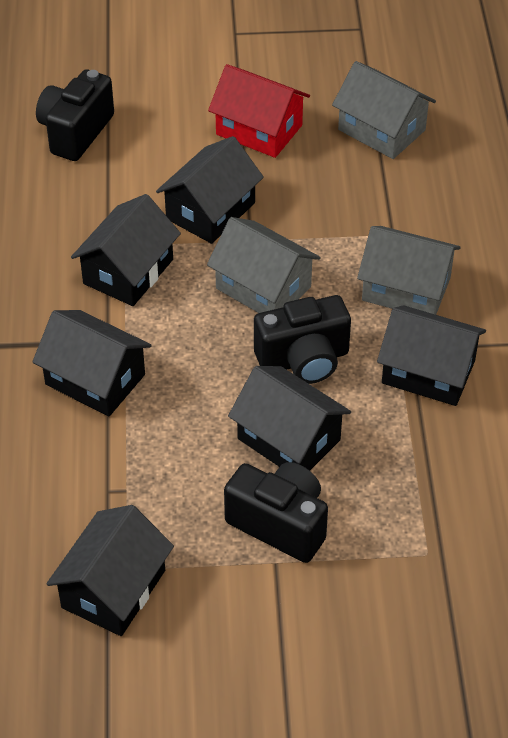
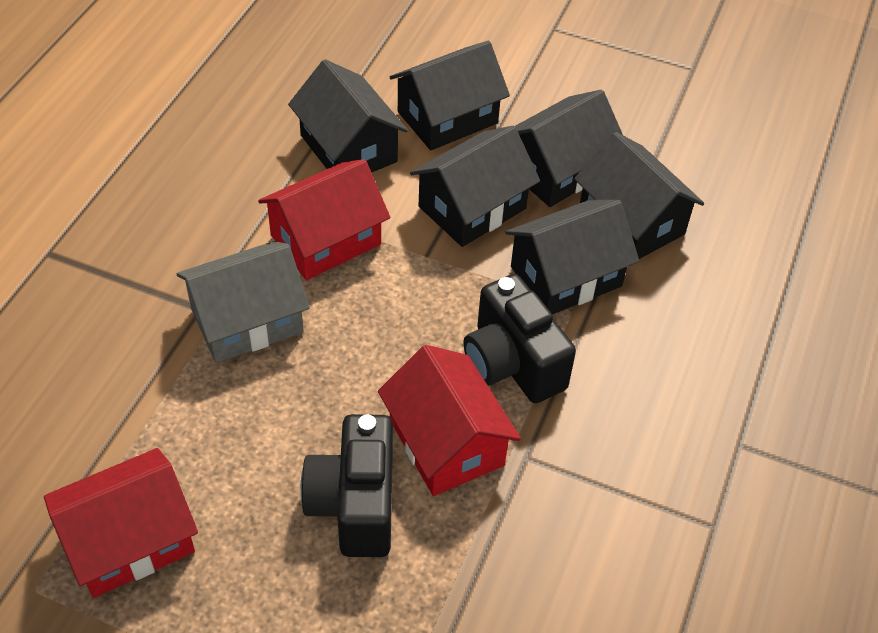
black camera: 3 -> 2
grey house: 3 -> 1
red house: 1 -> 3

